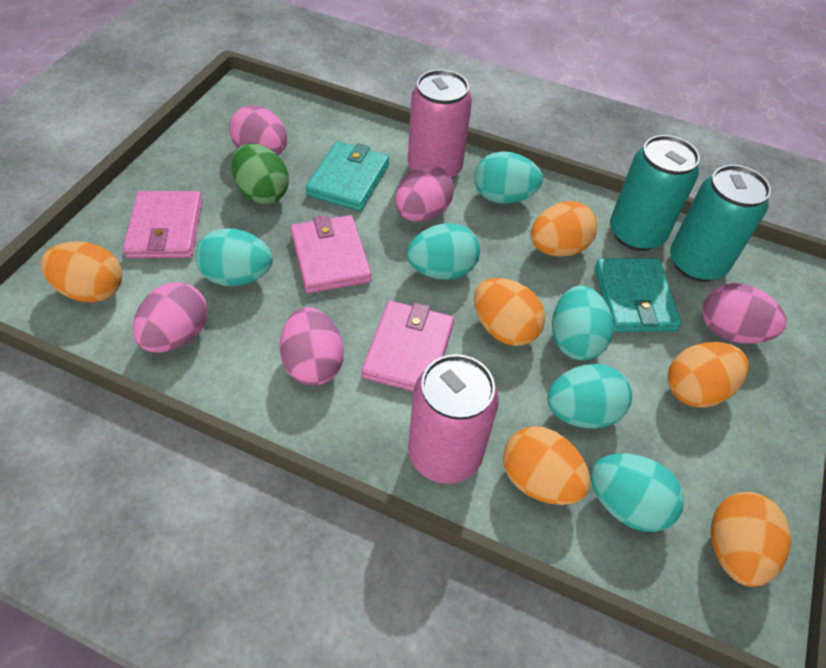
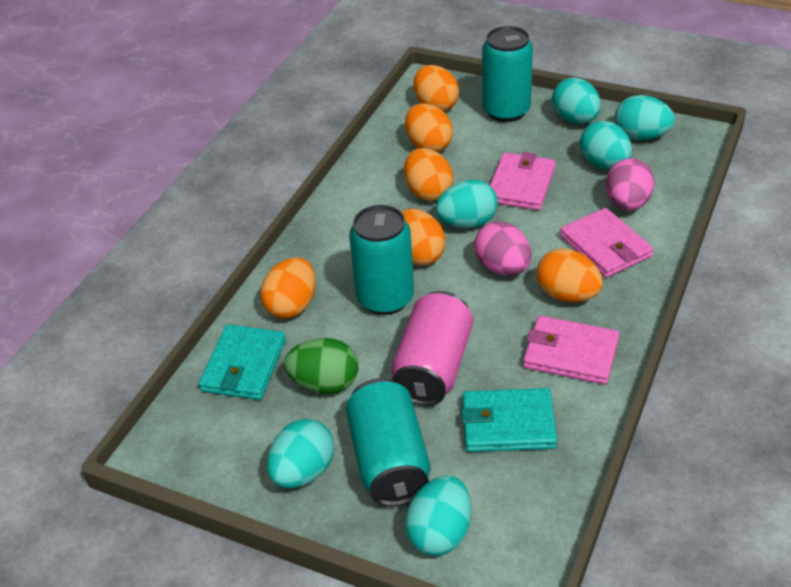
pink can: 2 -> 1
pink egg: 5 -> 2
turquoise can: 2 -> 3

